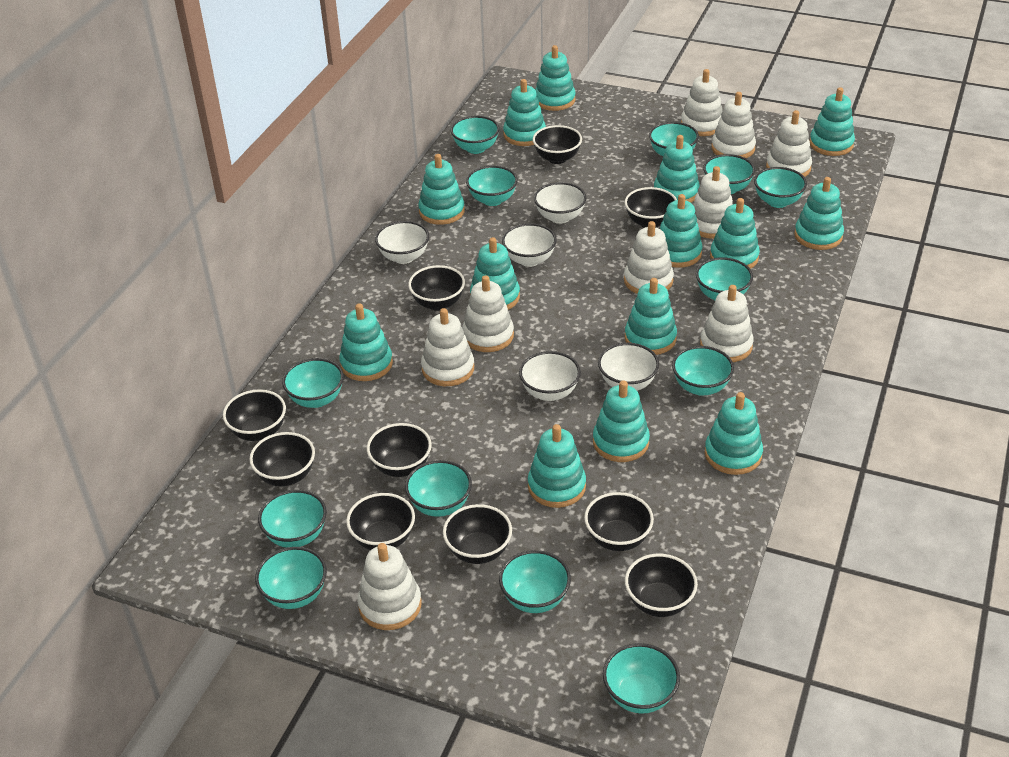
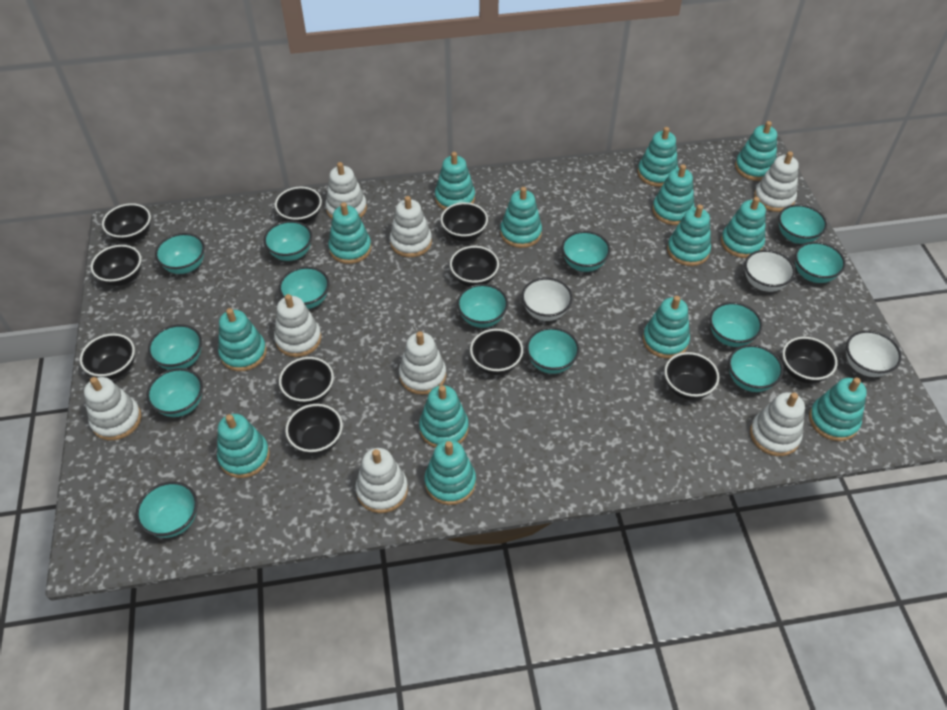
black bowl: 10 -> 11
white bowl: 5 -> 3
white stacking toy: 9 -> 8

